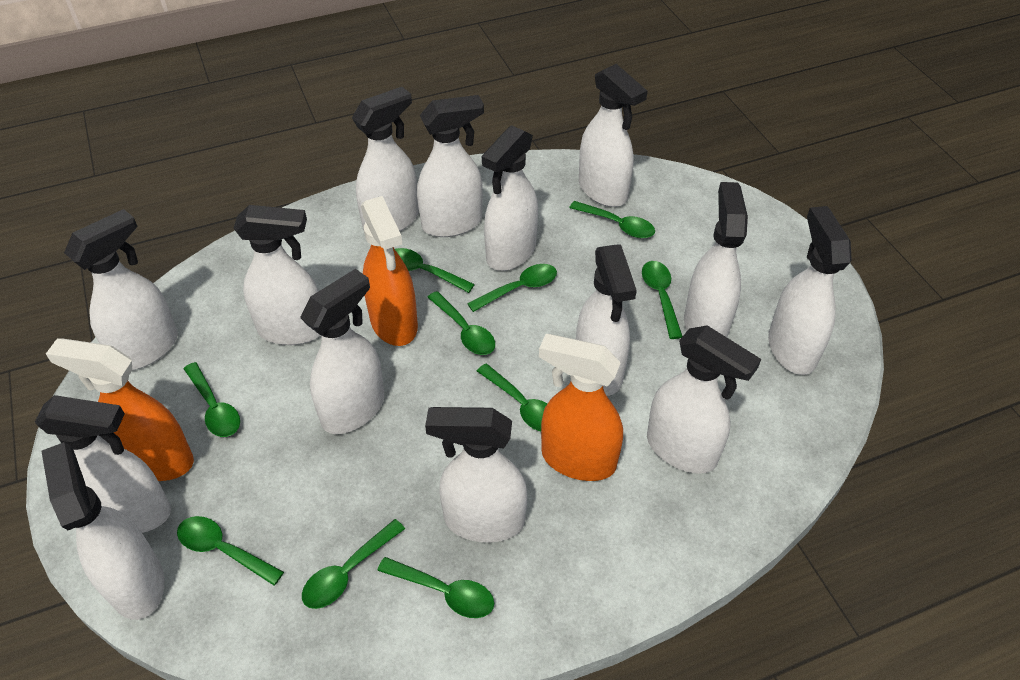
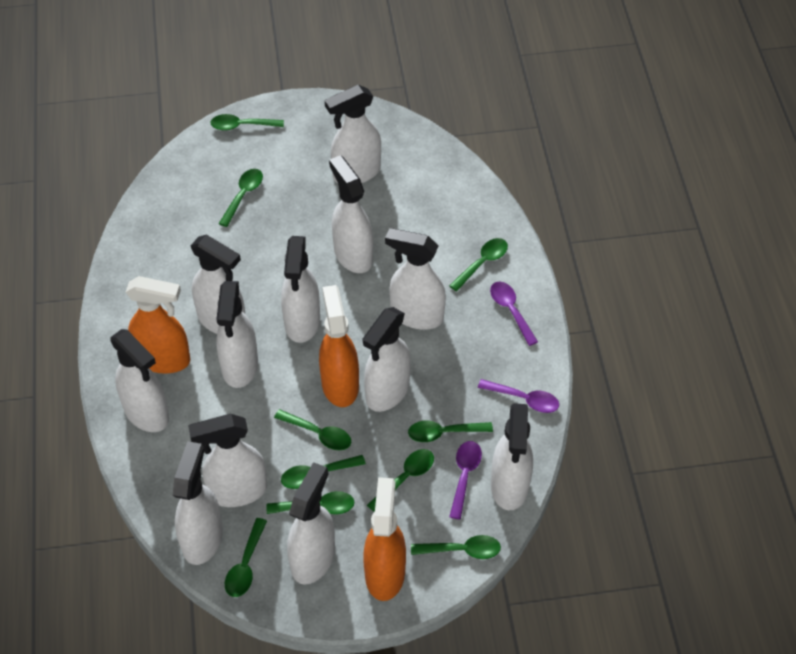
purple spoon: 0 -> 3
white spray bottle: 14 -> 12

